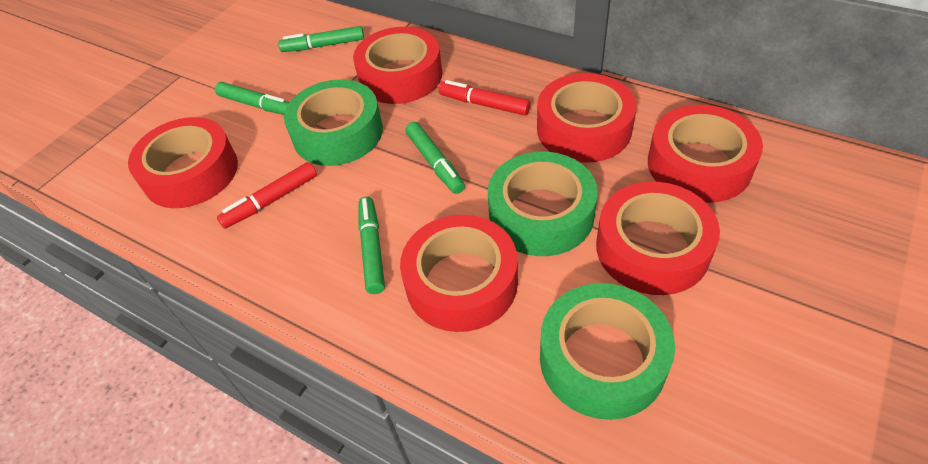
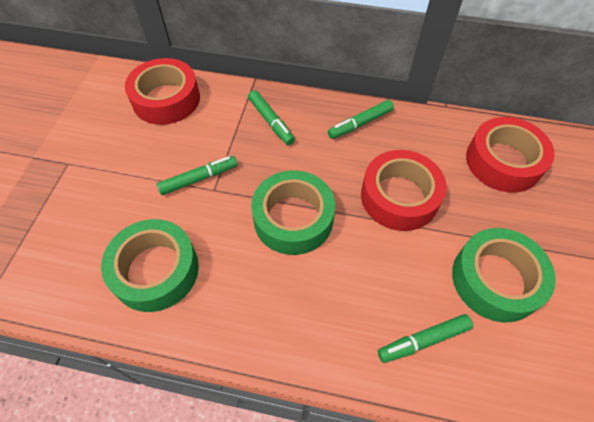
red marker: 2 -> 0
red tape: 6 -> 3

